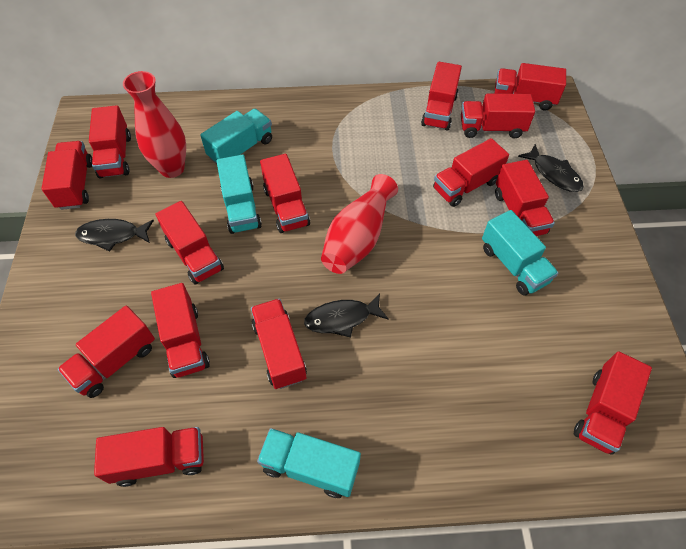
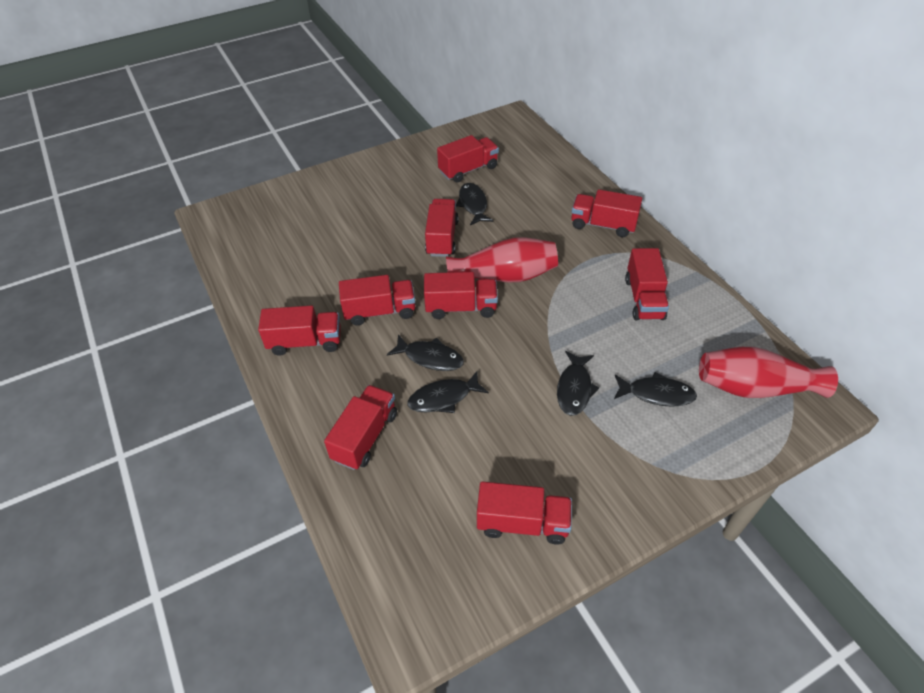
black fish: 3 -> 5
red truck: 14 -> 9
turquoise truck: 4 -> 0

